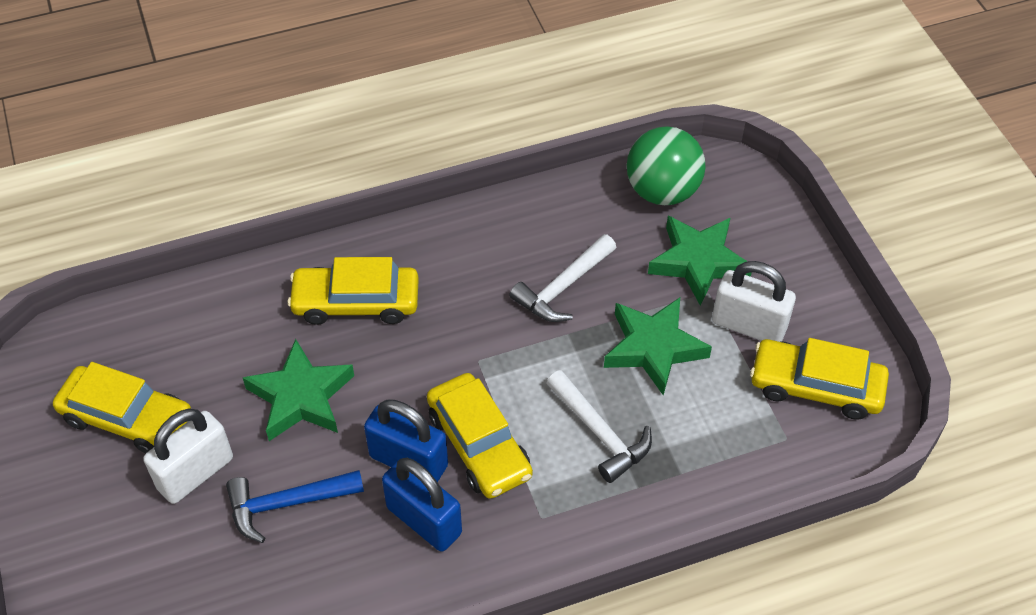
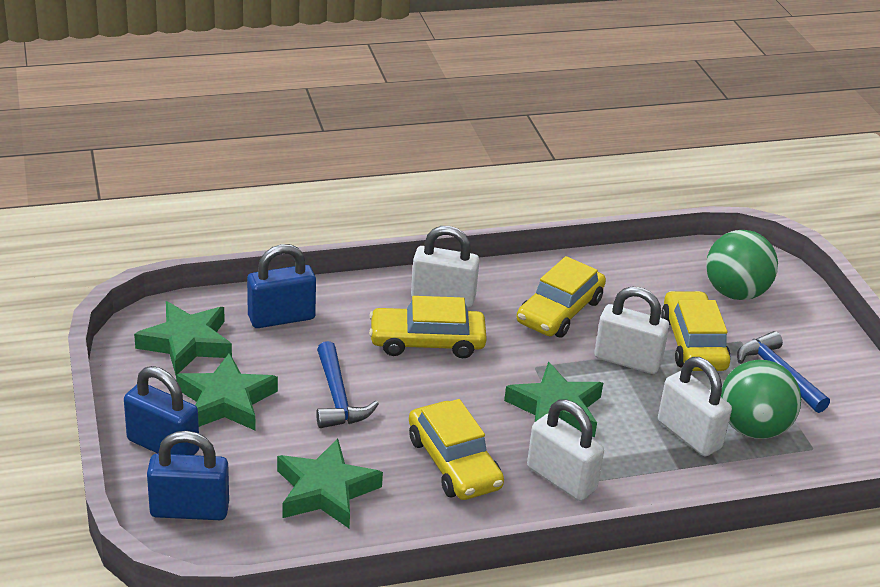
blue hammer: 1 -> 2
blue padlock: 2 -> 3
green ball: 1 -> 2
green star: 3 -> 4
white hammer: 2 -> 0
white padlock: 2 -> 4

